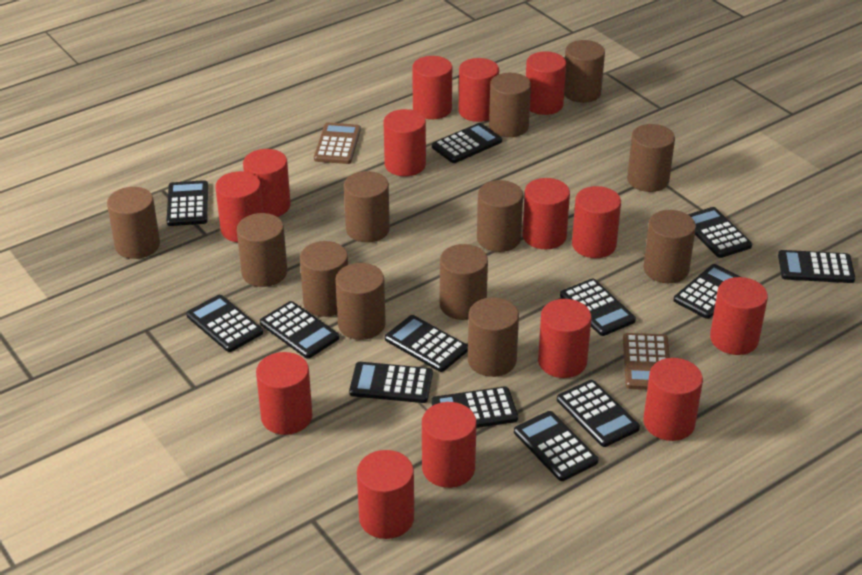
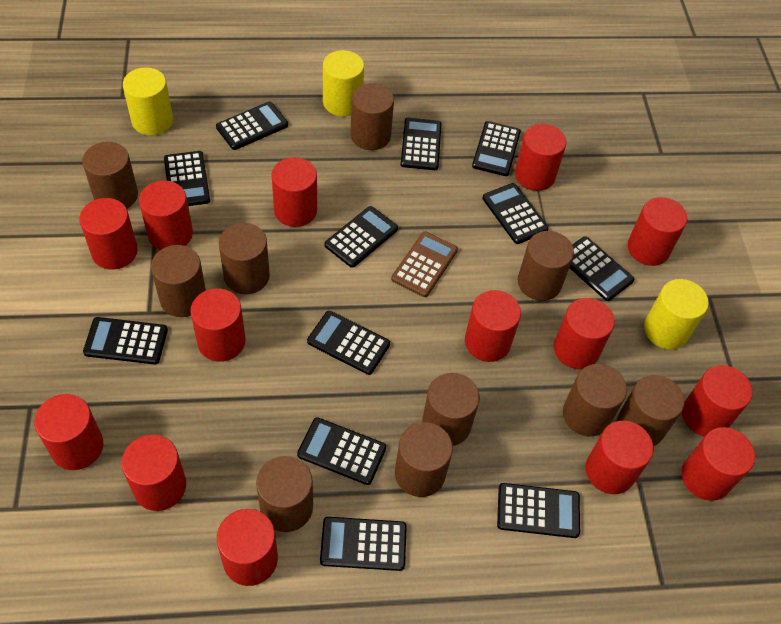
black calculator: 13 -> 12
brown calculator: 2 -> 1
brown cylinder: 12 -> 10
yellow cylinder: 0 -> 3

